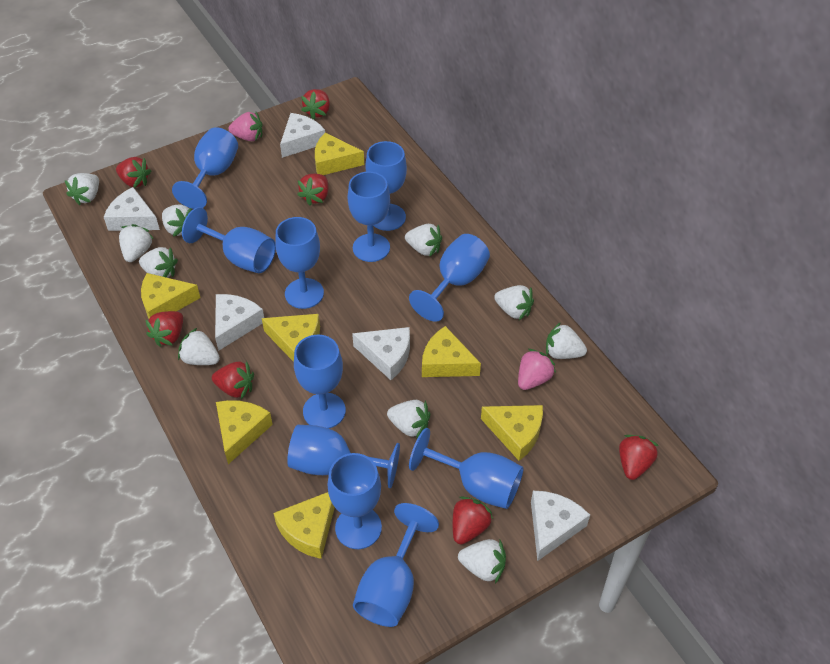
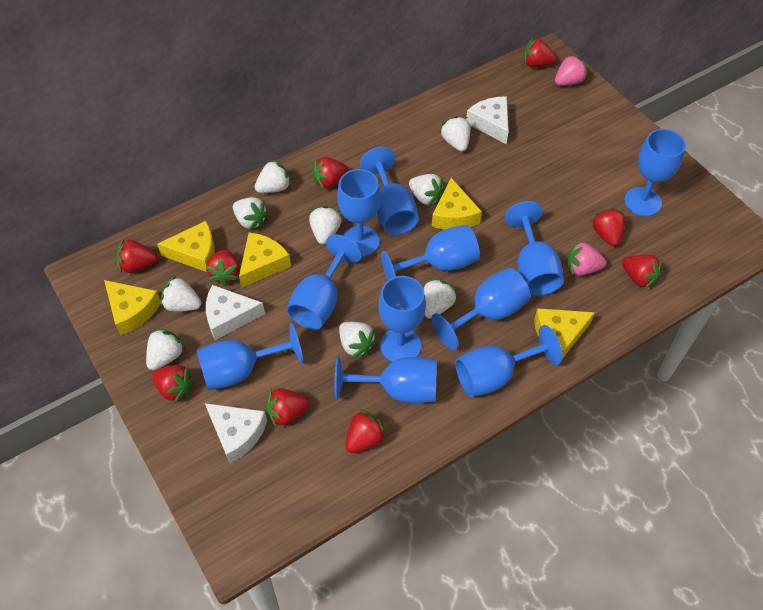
red strawberry: 7 -> 9
white cheese: 5 -> 3
white strawberry: 10 -> 9
yellow cheese: 7 -> 5

